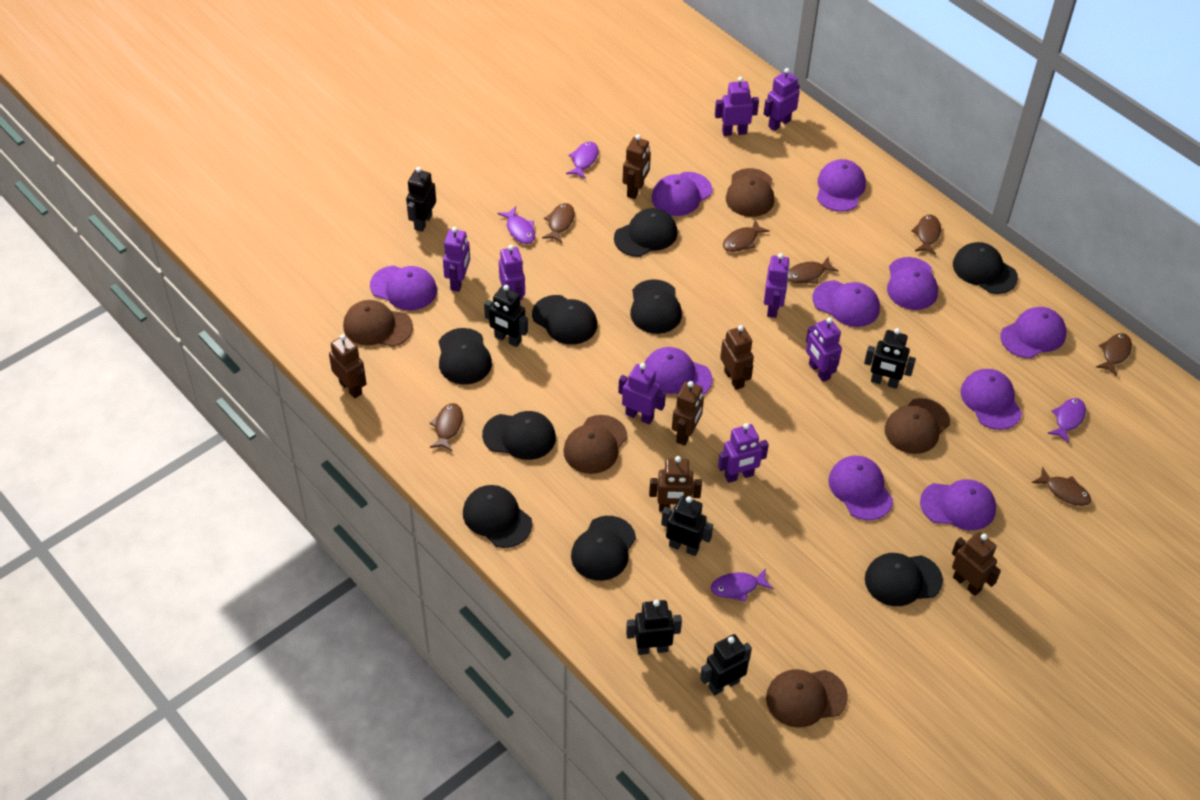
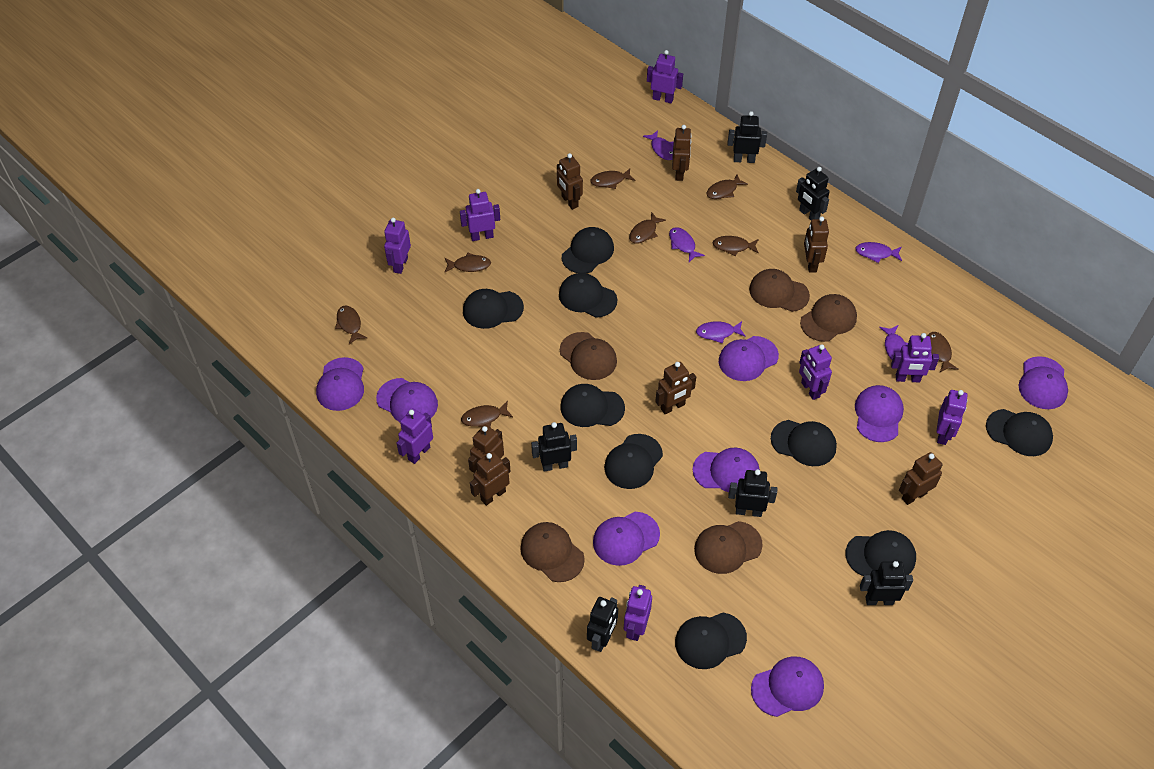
brown fish: 7 -> 8
brown robot: 6 -> 7
purple cap: 10 -> 8
purple fish: 4 -> 5

